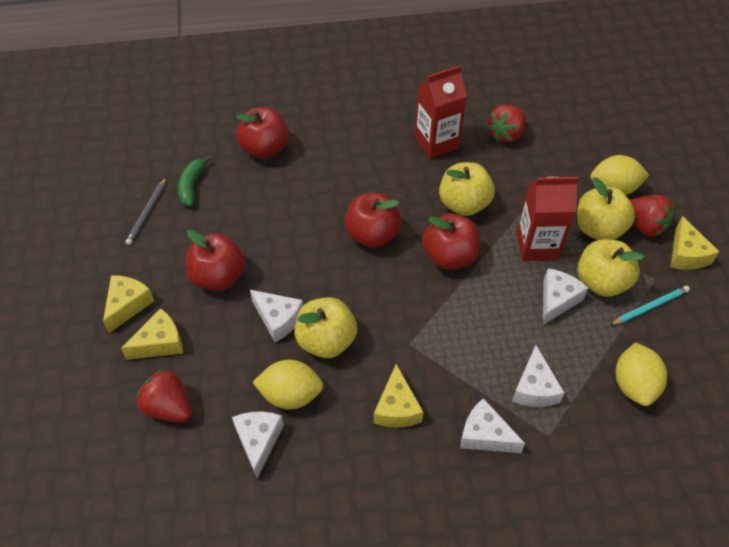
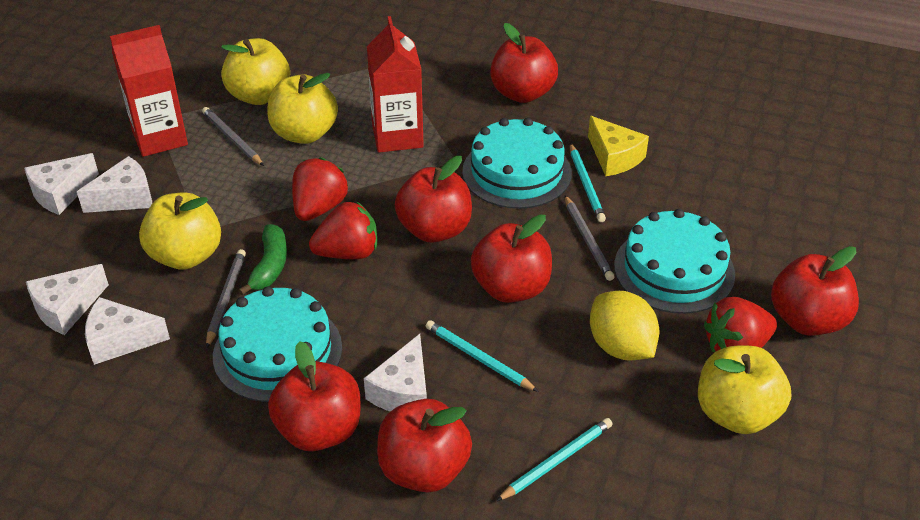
grey pencil: 1 -> 3
red apple: 4 -> 6
turquoise cake: 0 -> 3
turquoise pencil: 1 -> 3
yellow cheese: 4 -> 1
yellow lemon: 3 -> 1

